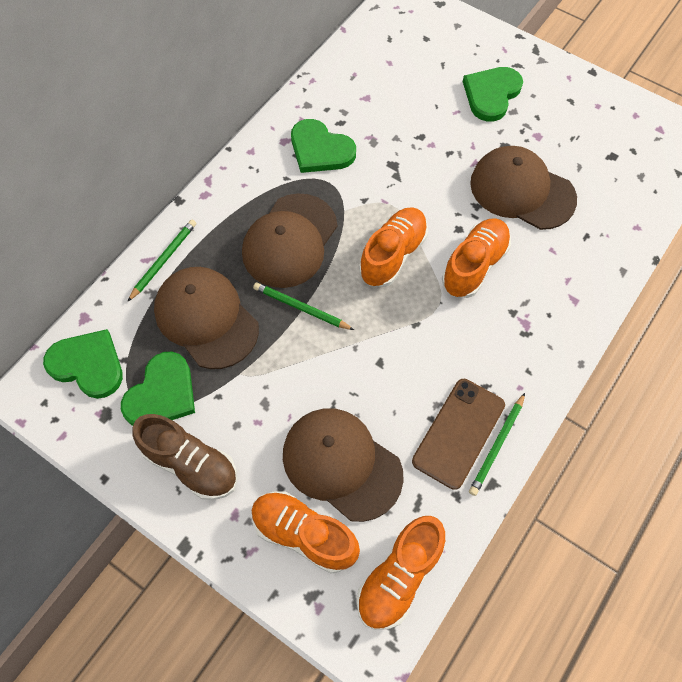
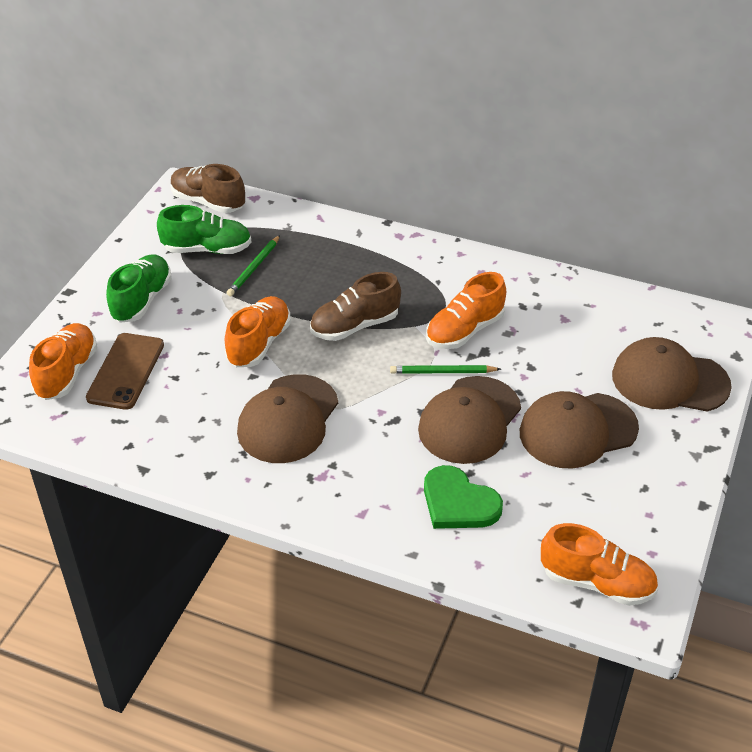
brown shoe: 1 -> 2
green heart: 4 -> 1
green pencil: 3 -> 2
green shoe: 0 -> 2

